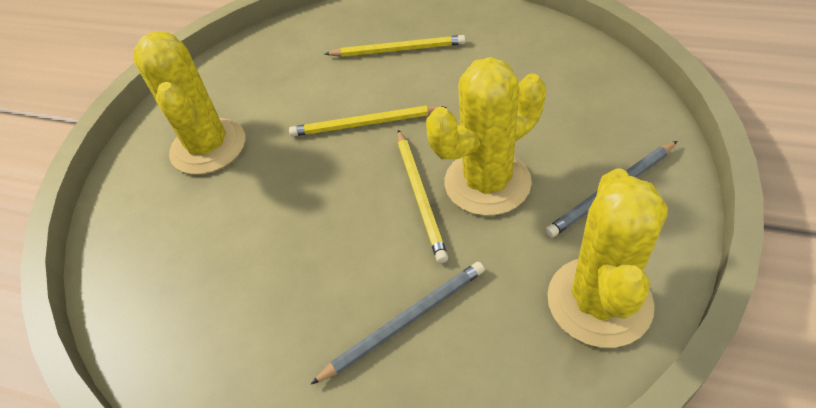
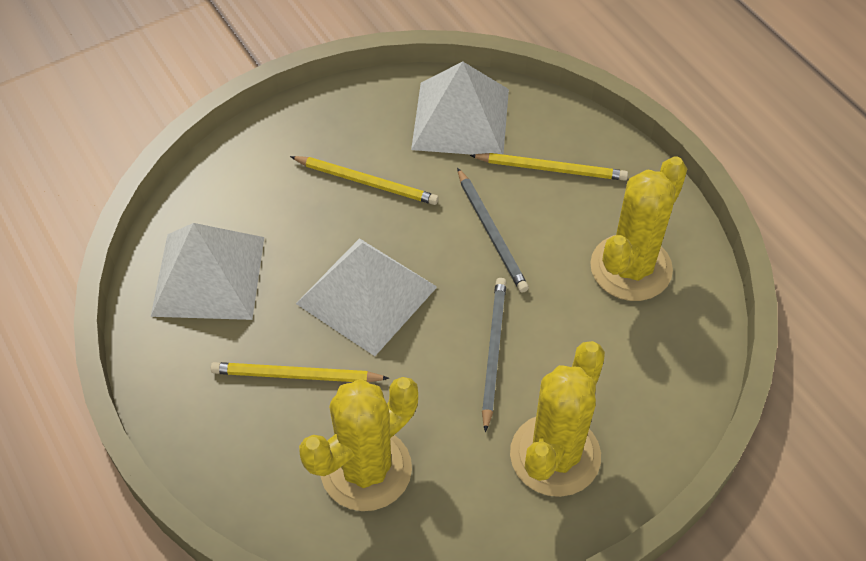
white pyramid: 0 -> 3

